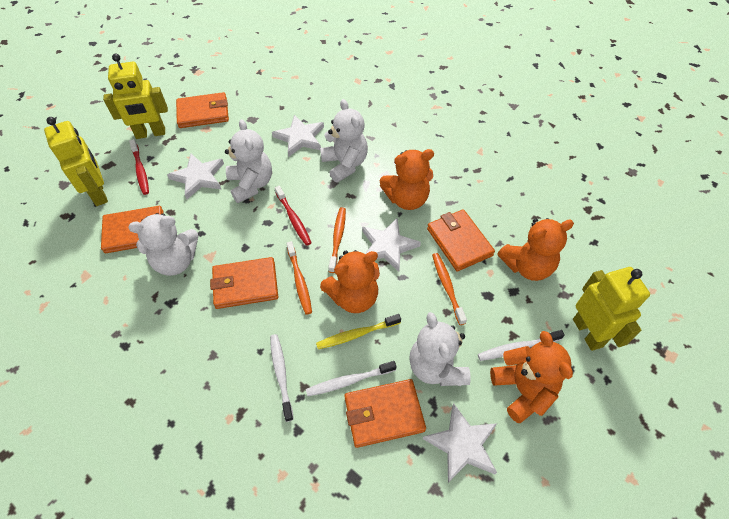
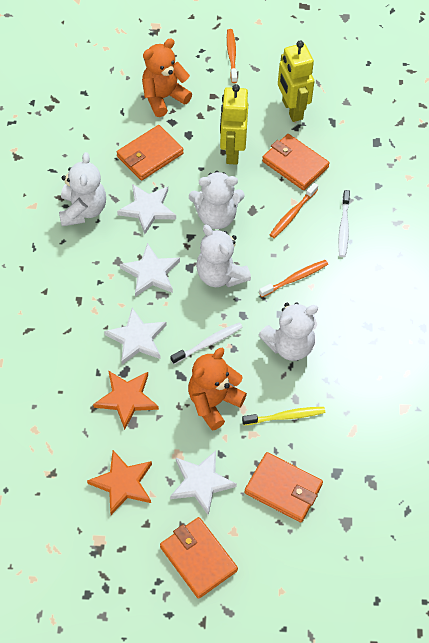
orange star: 0 -> 2
orange teddy bear: 4 -> 2
orange wallet: 5 -> 4
red toothbrush: 2 -> 0
white toothbrush: 3 -> 2
yellow robot: 3 -> 2

